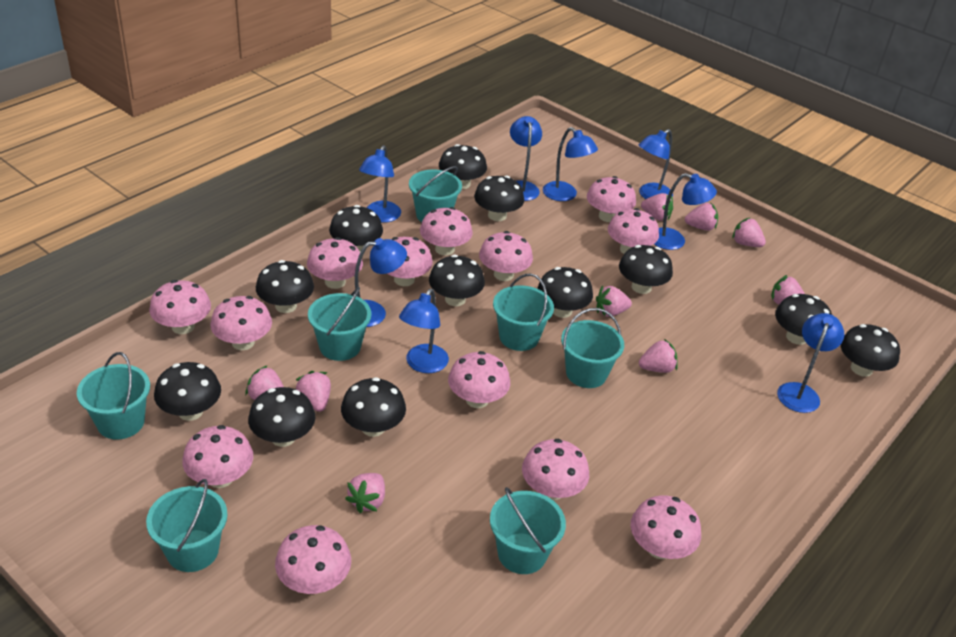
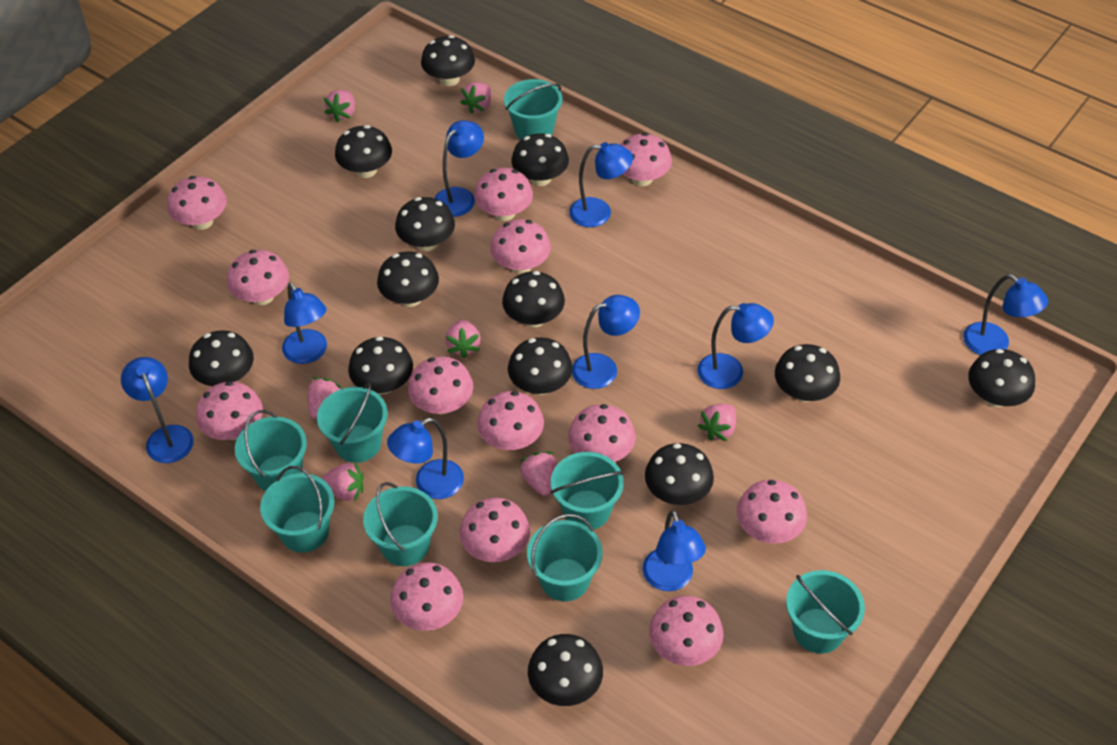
black mushroom: 12 -> 13
blue lamp: 8 -> 9
pink strawberry: 9 -> 7
turquoise bucket: 7 -> 8

